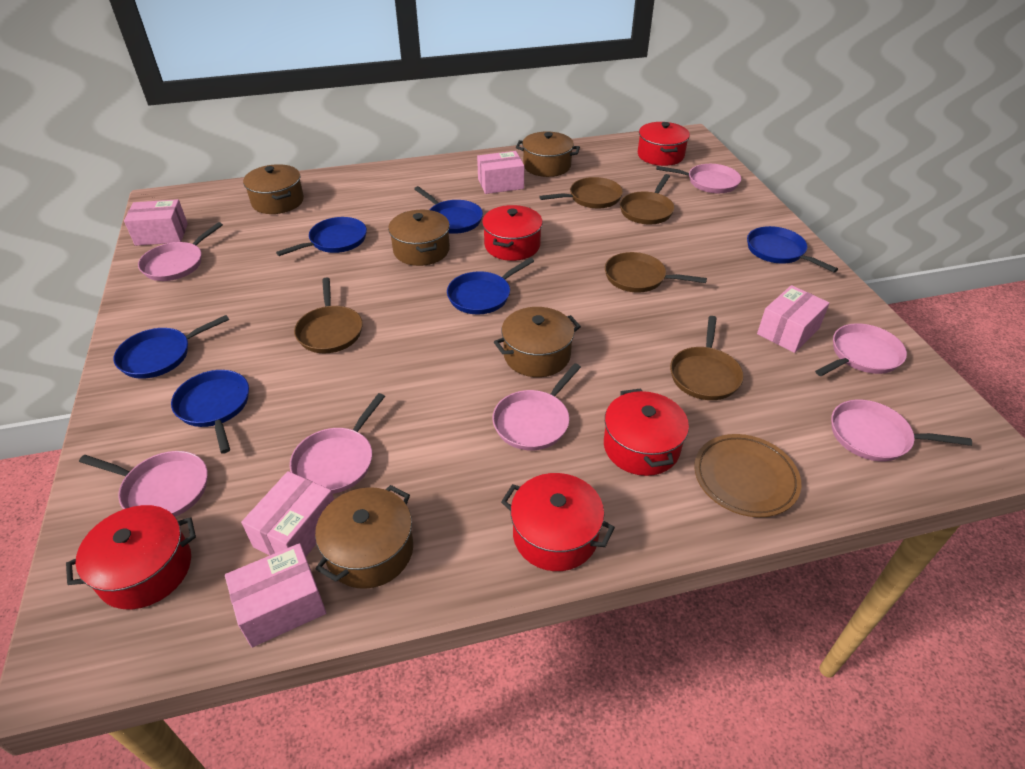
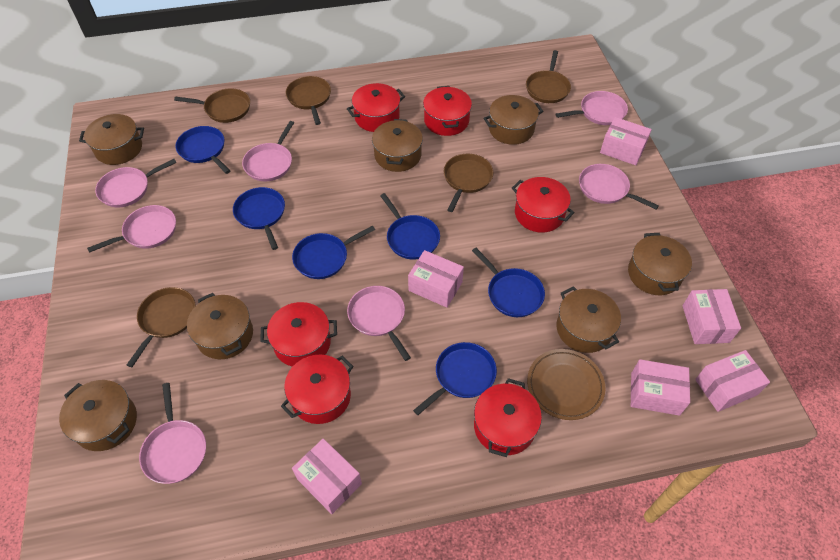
brown pot: 5 -> 7
pink box: 5 -> 6
red pot: 5 -> 6

